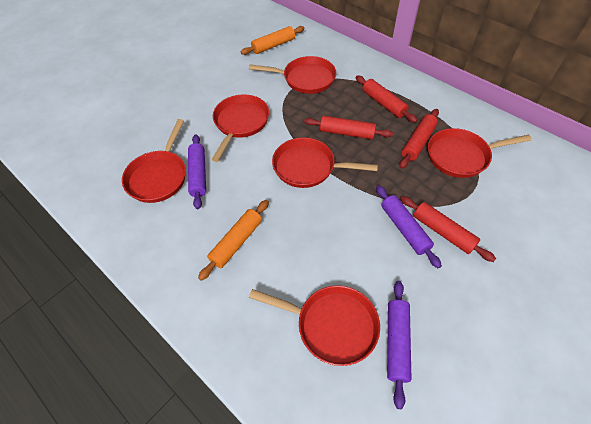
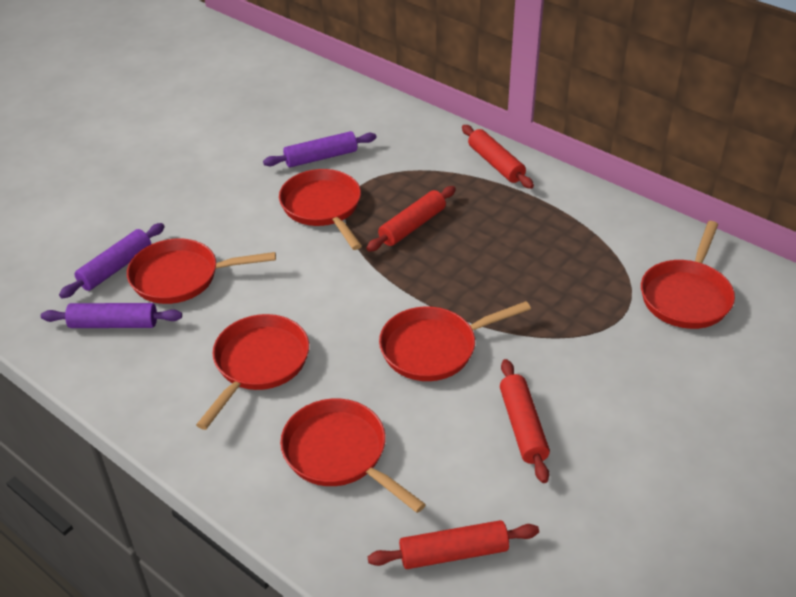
orange rolling pin: 2 -> 0

